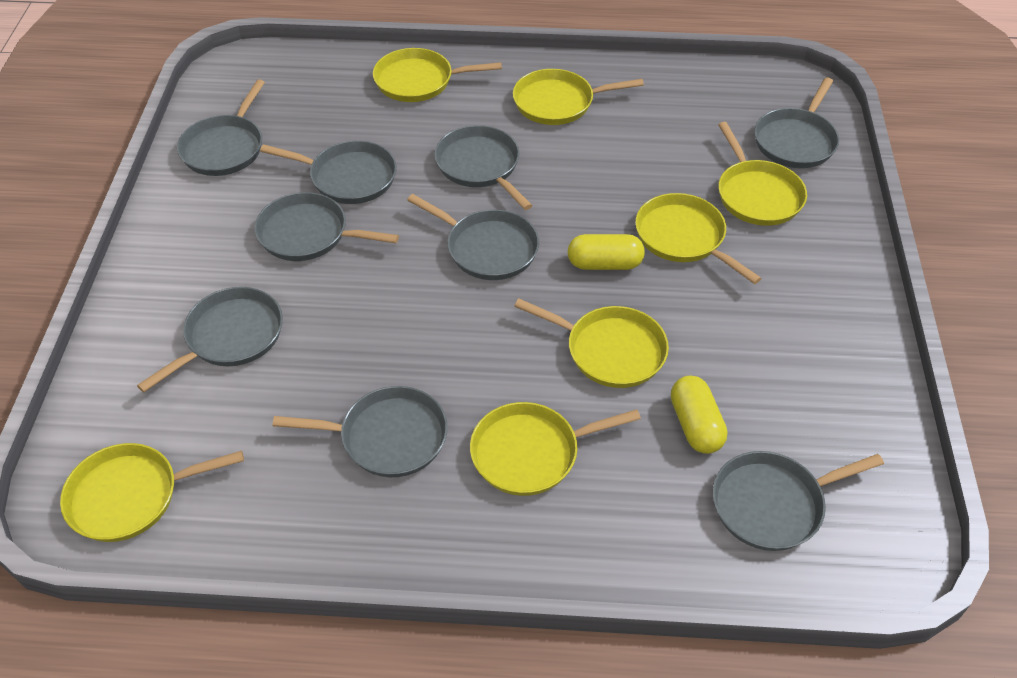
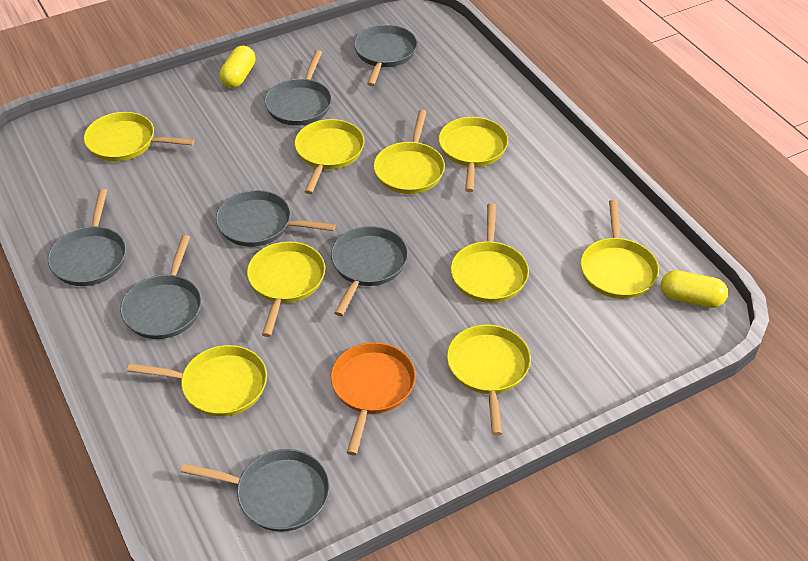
grey pan: 9 -> 7
orange pan: 0 -> 1
yellow pan: 7 -> 9

